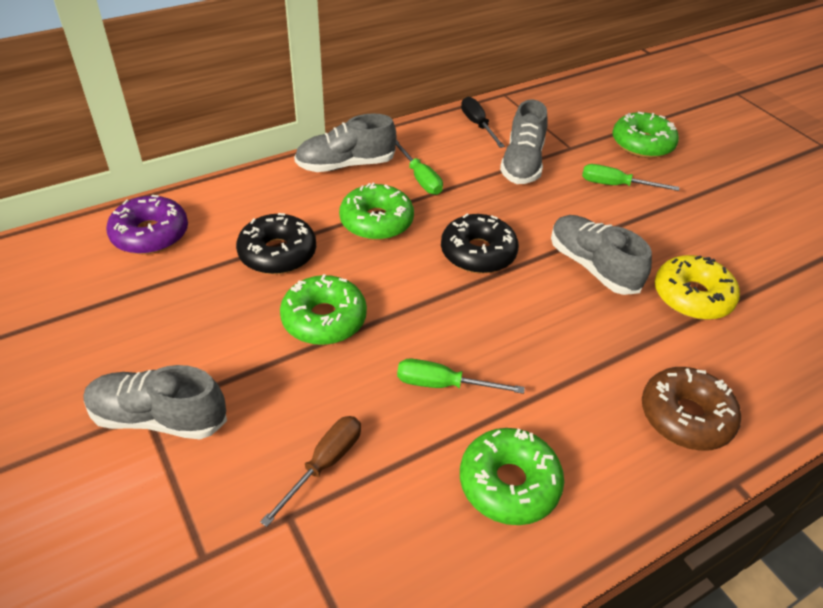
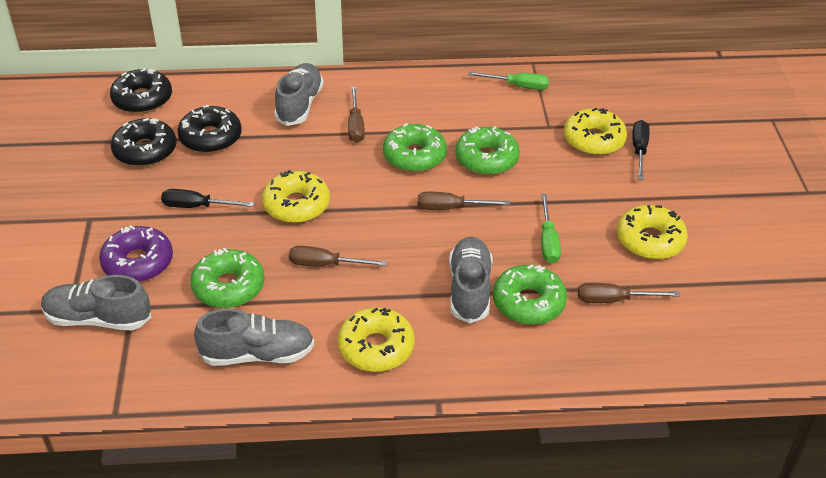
black donut: 2 -> 3
black screwdriver: 1 -> 2
brown donut: 1 -> 0
brown screwdriver: 1 -> 4
green screwdriver: 3 -> 2
yellow donut: 1 -> 4

